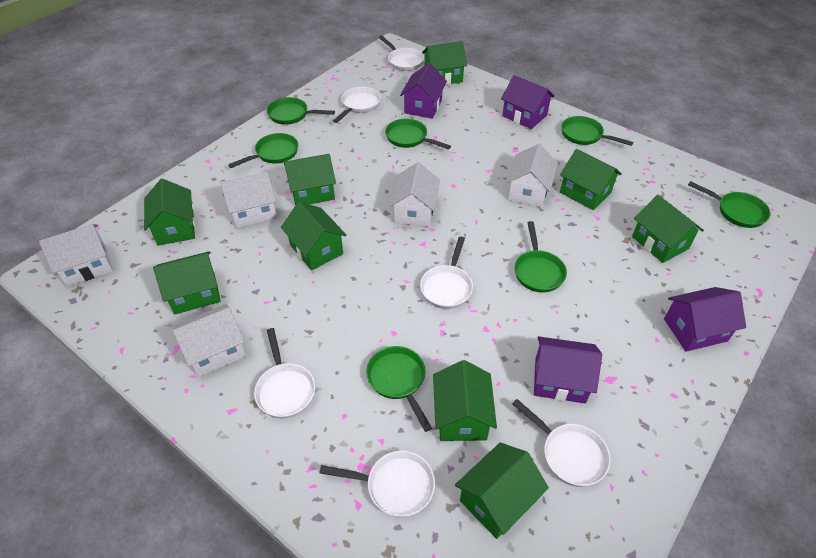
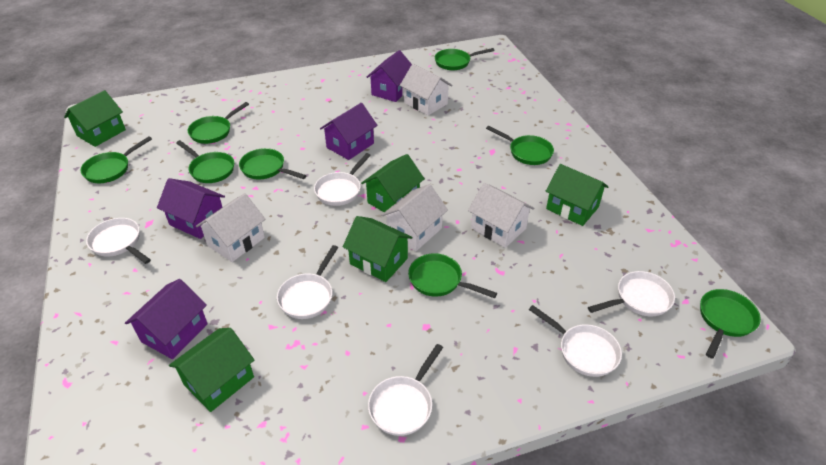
green house: 9 -> 5
green pan: 7 -> 8
white house: 5 -> 4

